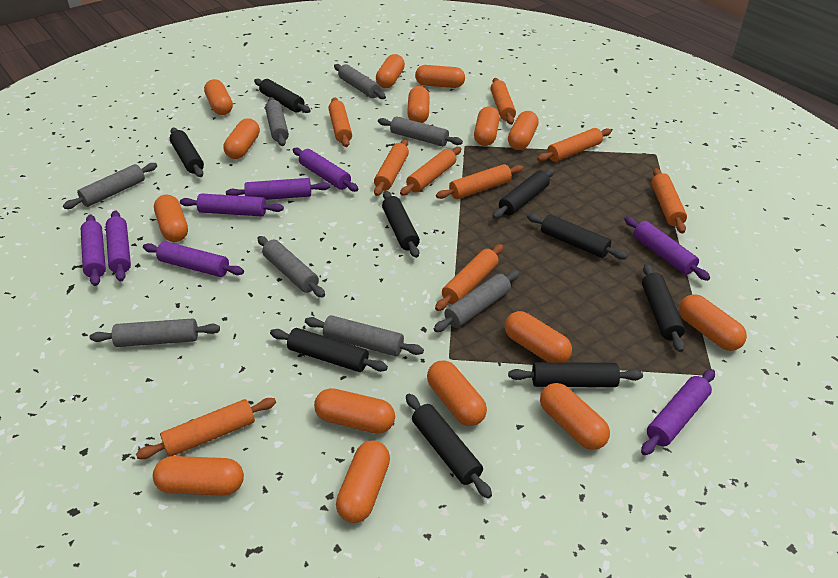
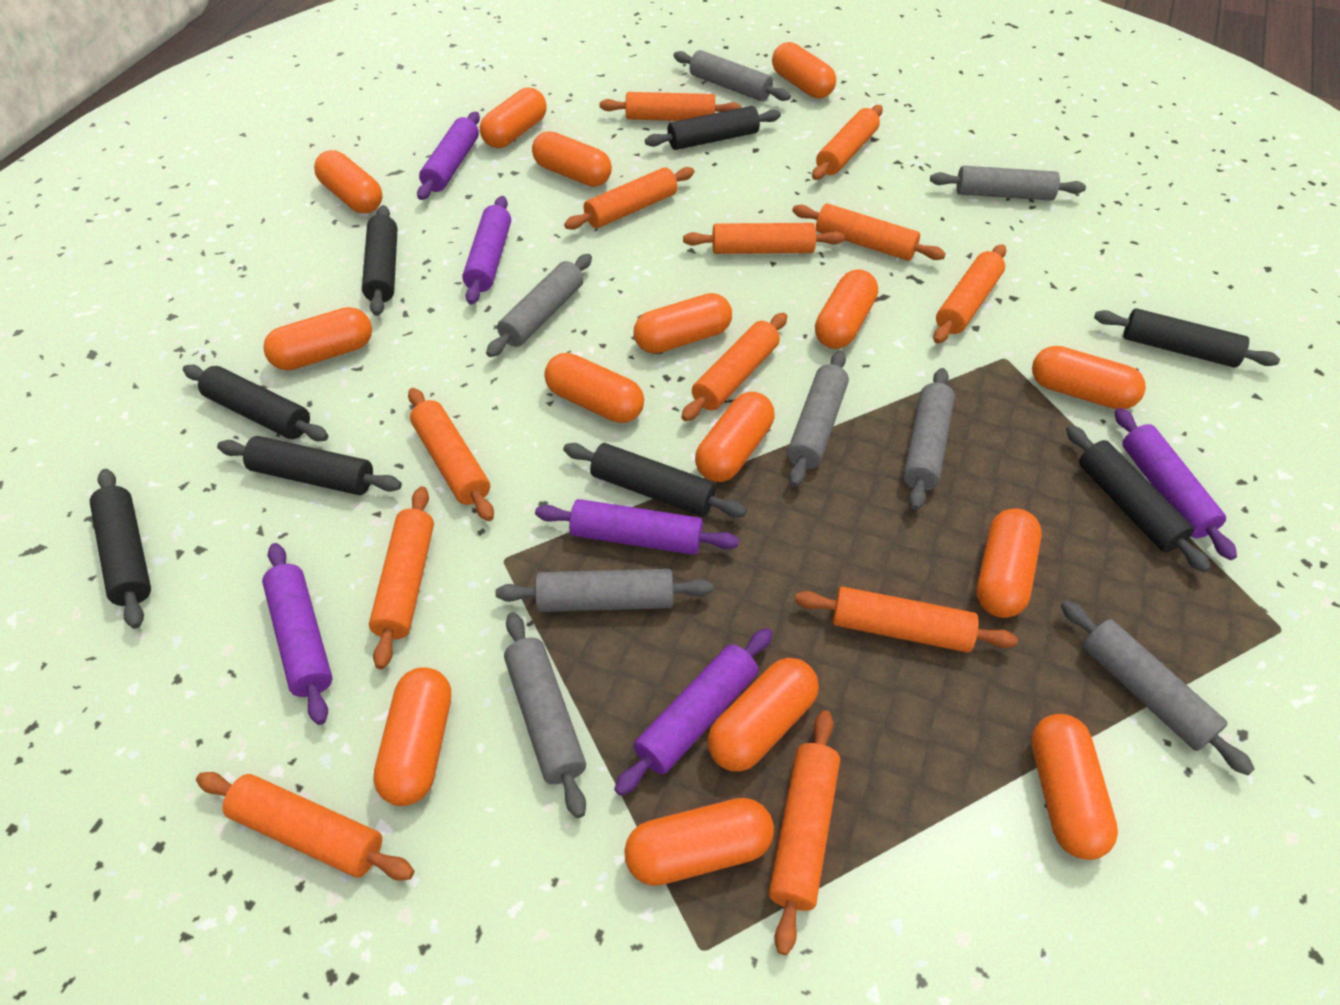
black rolling pin: 9 -> 8
orange rolling pin: 9 -> 12
purple rolling pin: 8 -> 6

